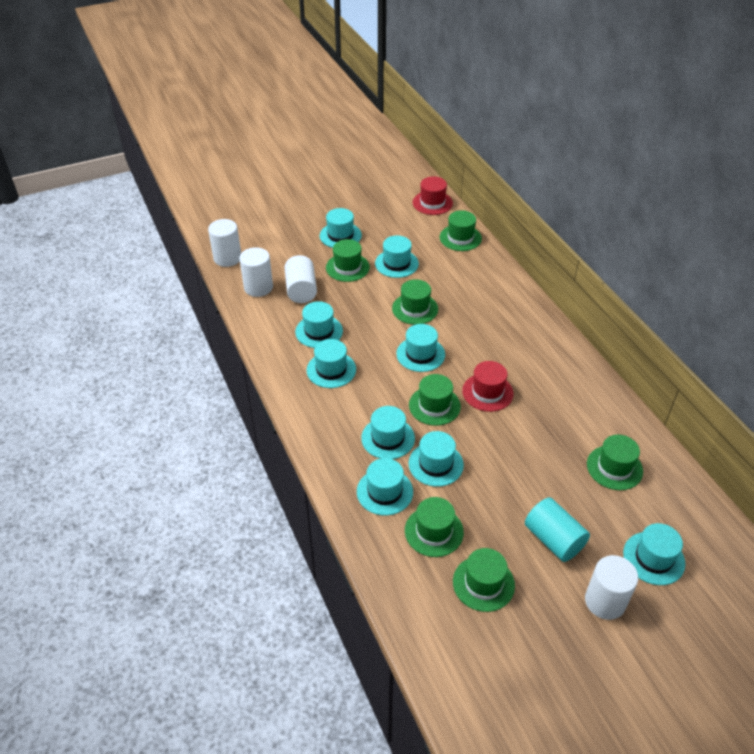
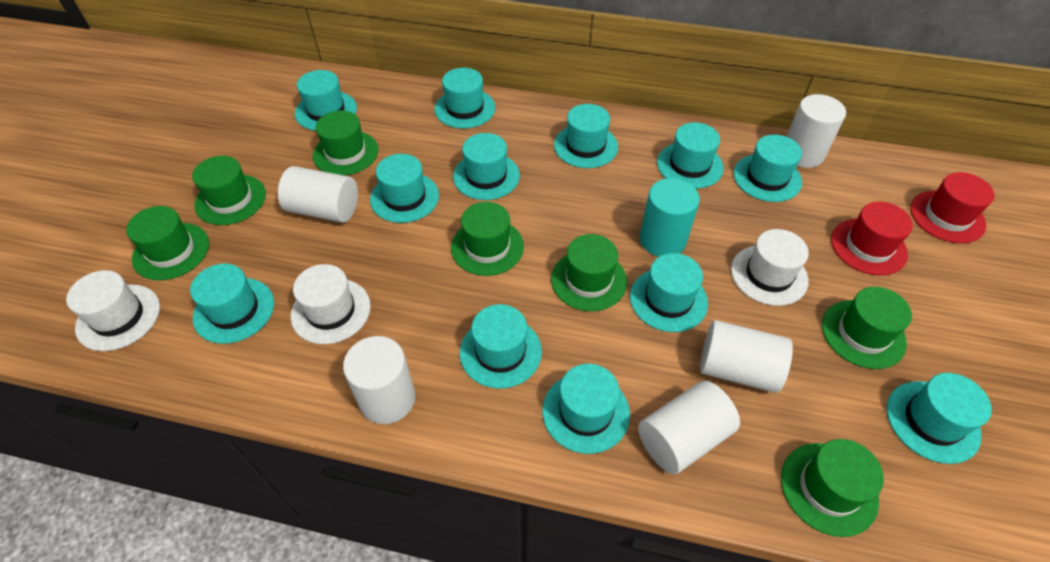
turquoise hat: 9 -> 12
white cylinder: 4 -> 5
white hat: 0 -> 3

